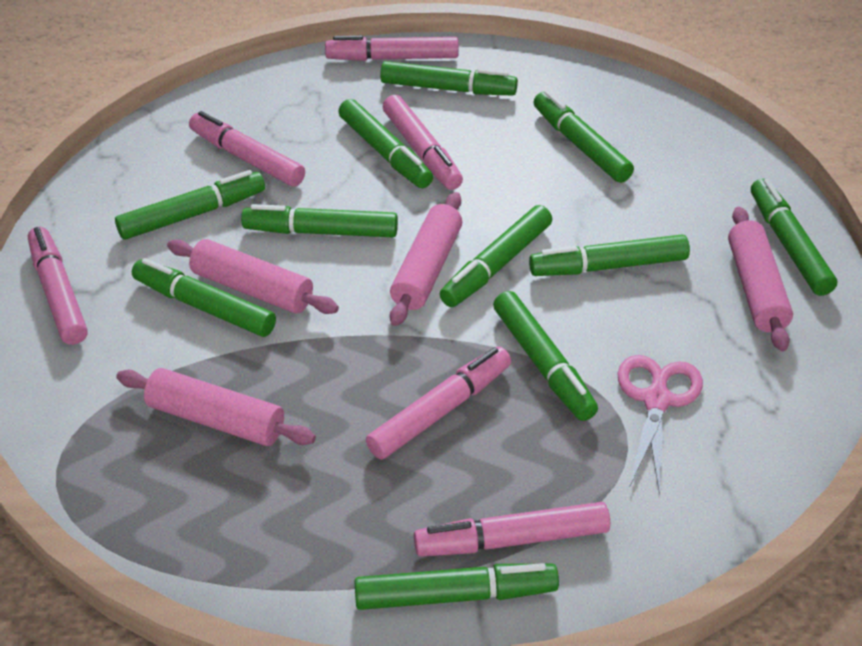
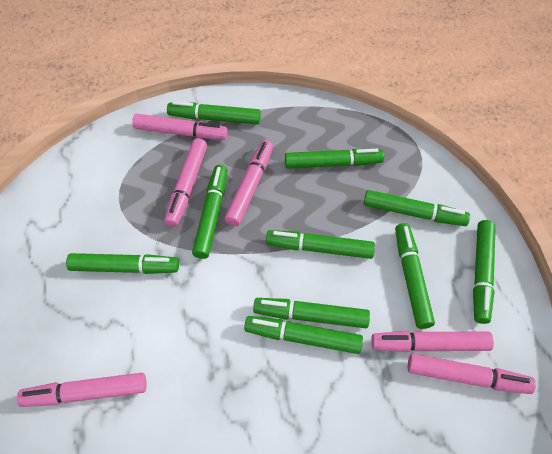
green marker: 11 -> 10
pink rolling pin: 4 -> 0
pink scissors: 1 -> 0

